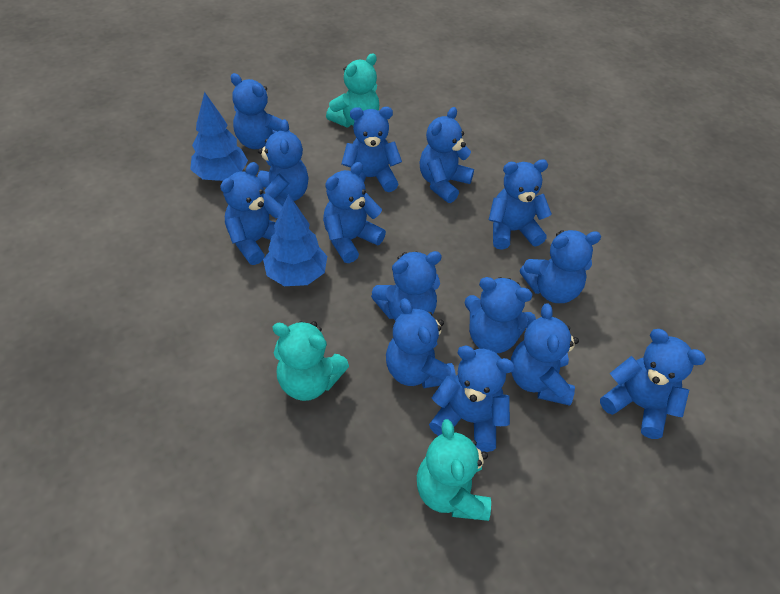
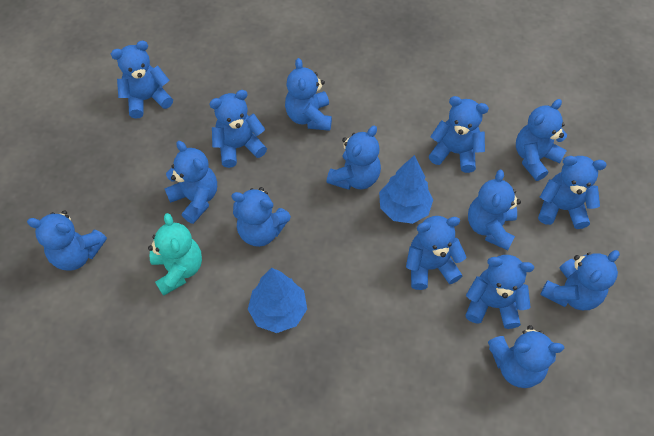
blue teddy bear: 14 -> 15
turquoise teddy bear: 3 -> 1

